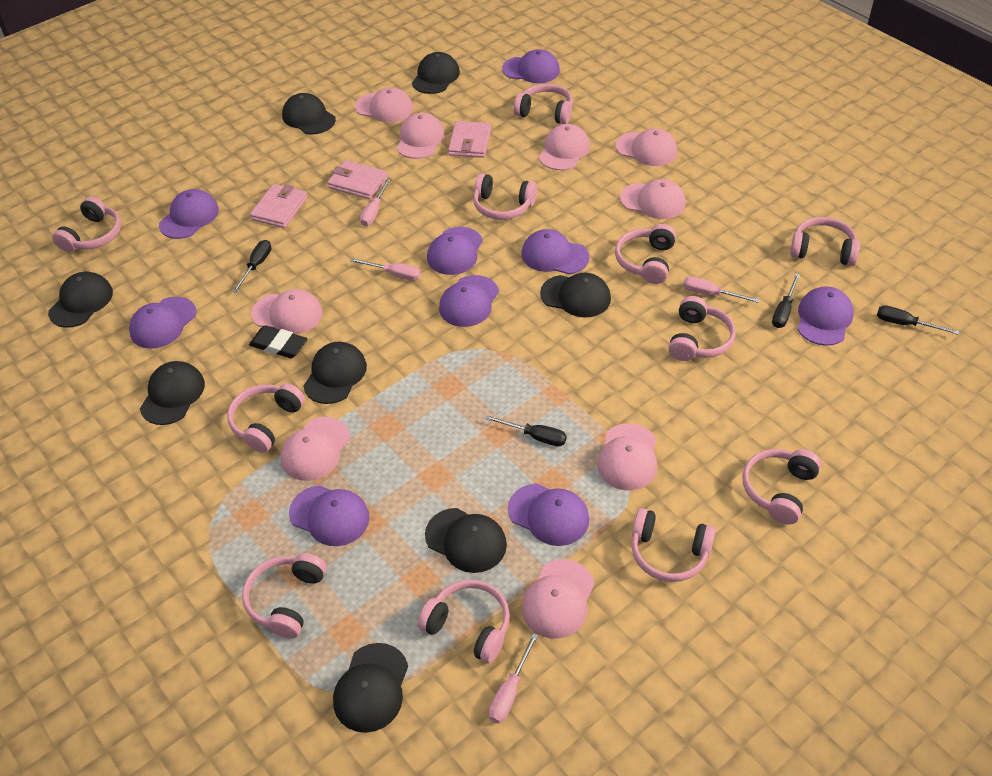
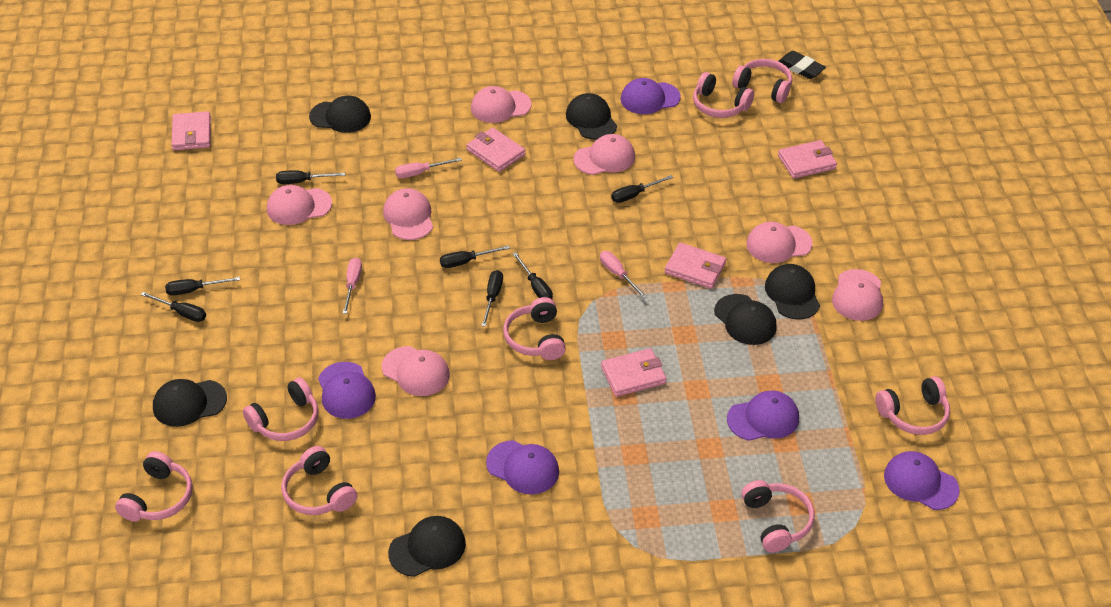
black cap: 8 -> 6
black screwdriver: 4 -> 7
pink cap: 9 -> 7
pink headphones: 11 -> 8
pink screwdriver: 4 -> 3
pink wallet: 3 -> 5
purple cap: 9 -> 5

